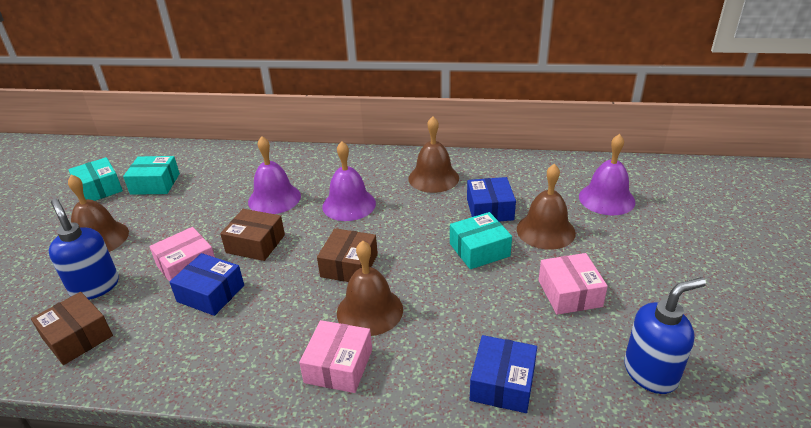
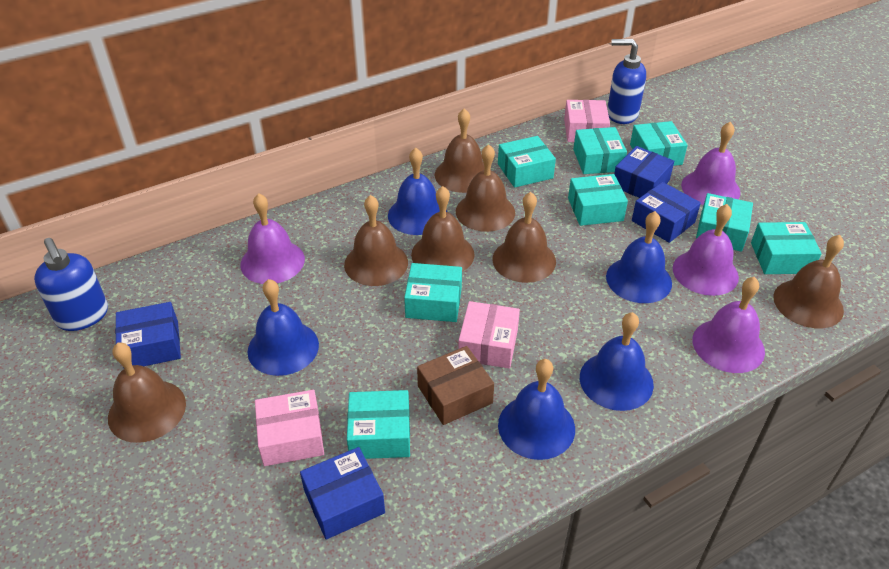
blue bell: 0 -> 5
blue box: 3 -> 4
brown bell: 4 -> 7
brown box: 3 -> 1
purple bell: 3 -> 4
turquoise box: 3 -> 8

